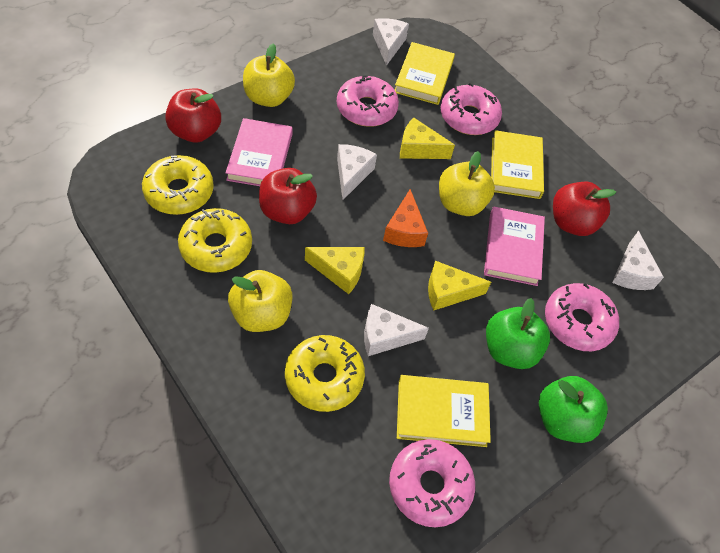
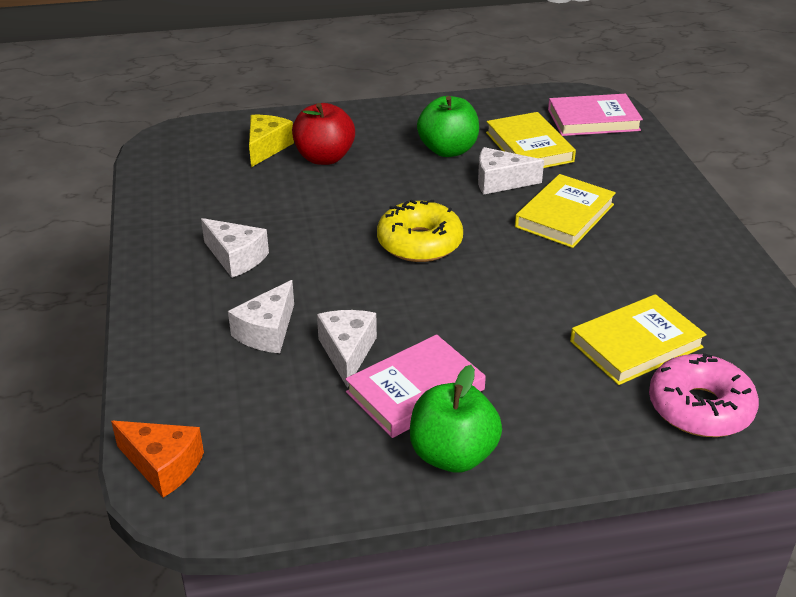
pink donut: 4 -> 1
red apple: 3 -> 1
yellow apple: 3 -> 0
yellow cheese: 3 -> 1
yellow donut: 3 -> 1

